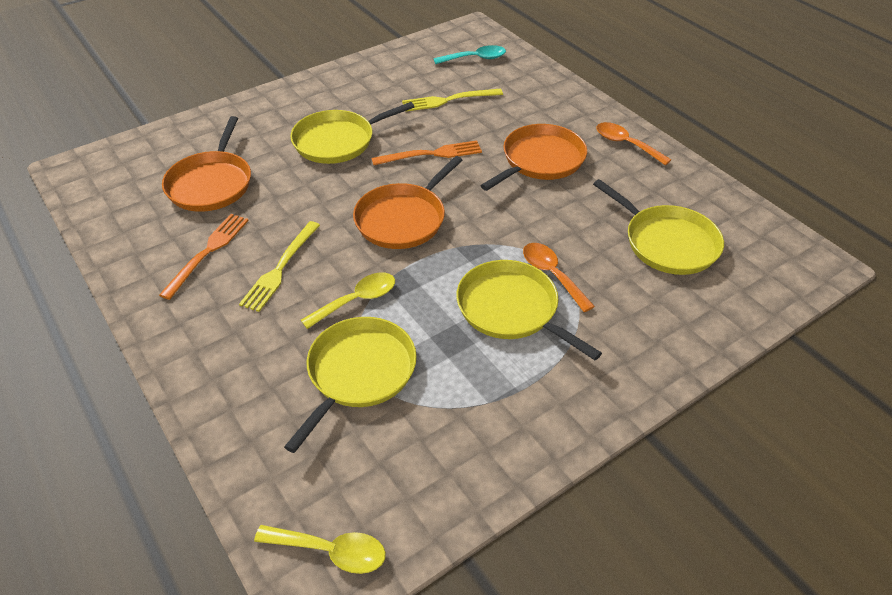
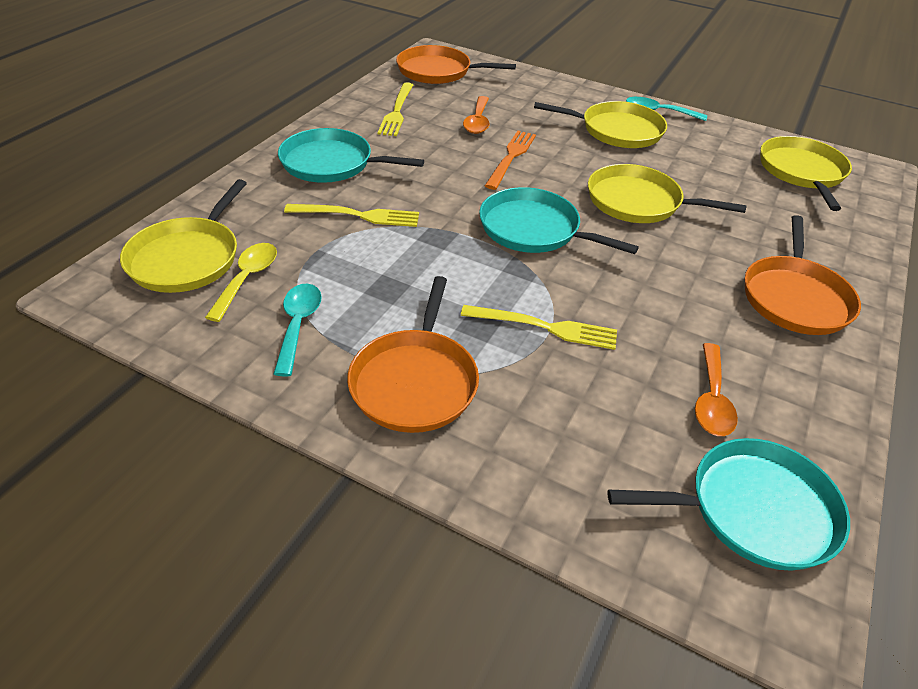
orange fork: 2 -> 1
turquoise pan: 0 -> 3
turquoise spoon: 1 -> 2
yellow fork: 2 -> 3
yellow spoon: 2 -> 1

